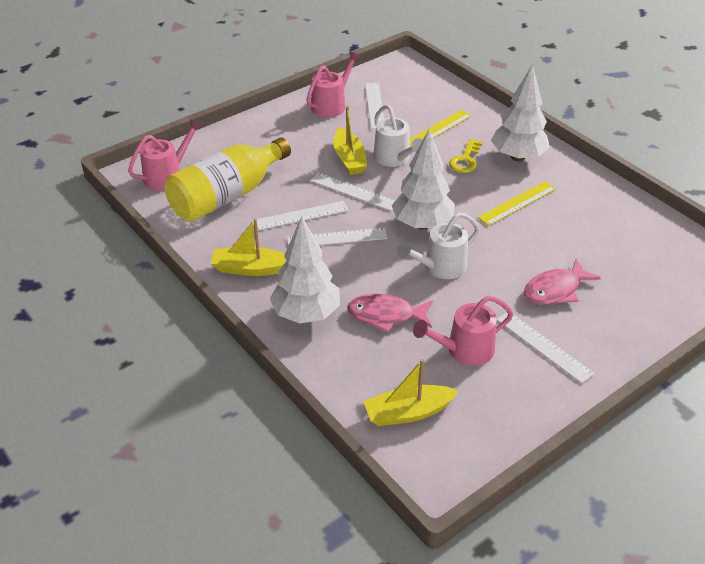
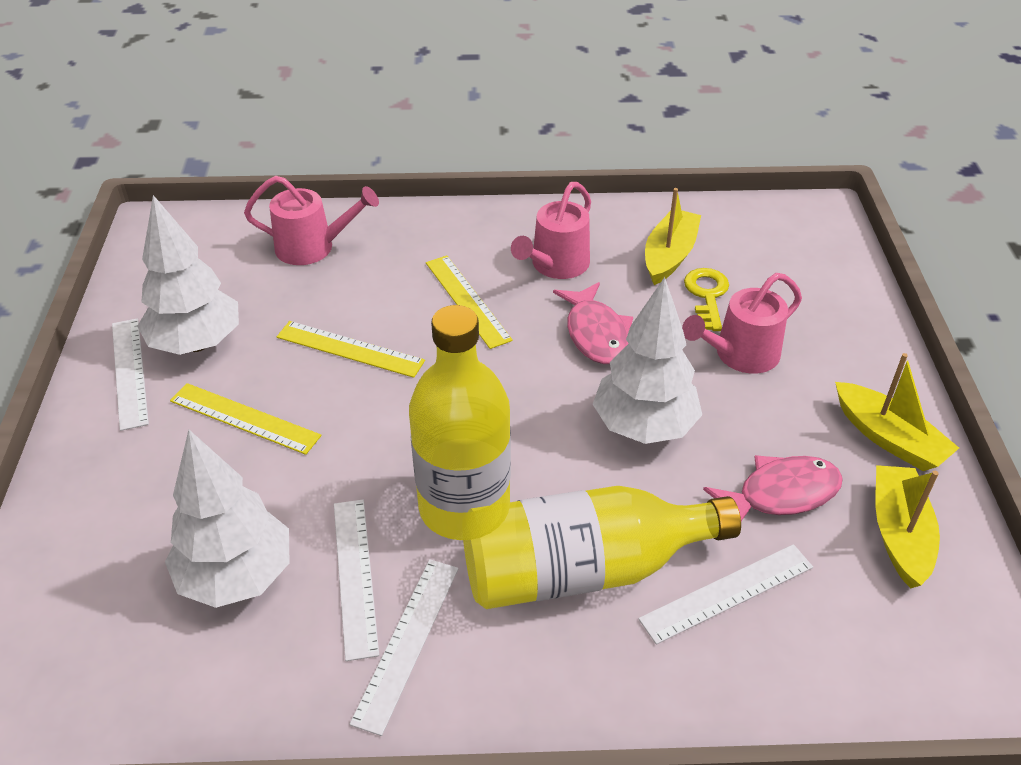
white ruler: 5 -> 4
white watering can: 2 -> 0
yellow bottle: 1 -> 2
yellow ruler: 2 -> 3

